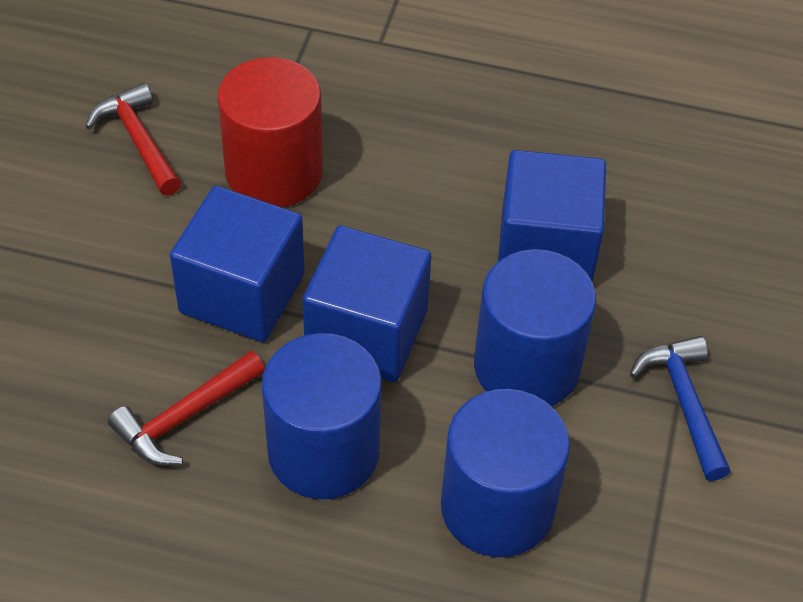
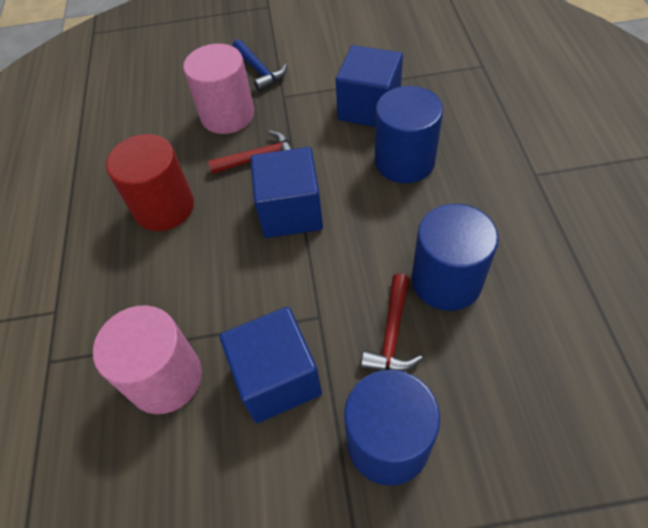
pink cylinder: 0 -> 2

